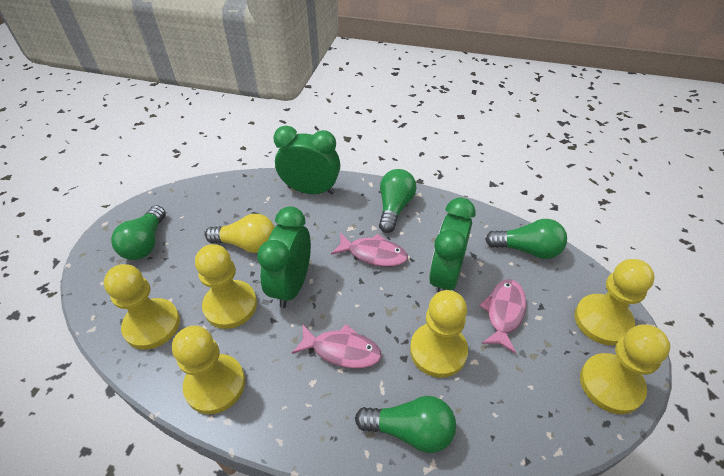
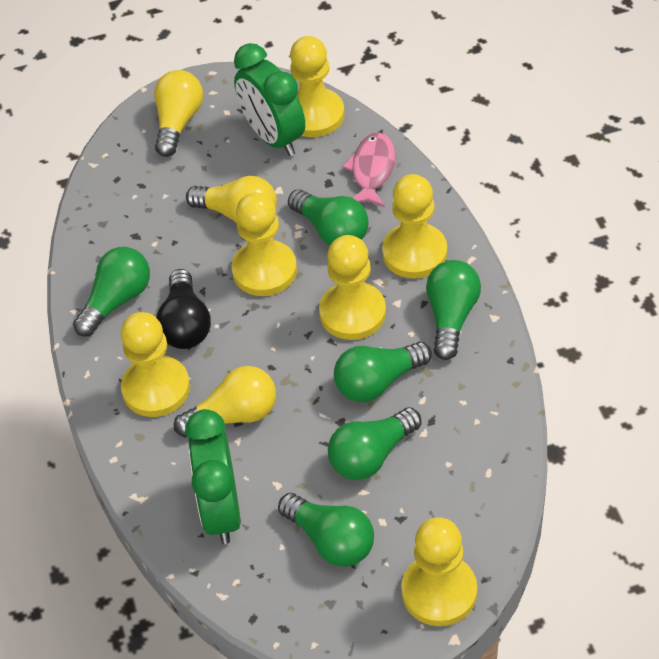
black light bulb: 0 -> 1
green clock: 3 -> 2
green light bulb: 4 -> 6
pink fish: 3 -> 1
yellow light bulb: 1 -> 3

